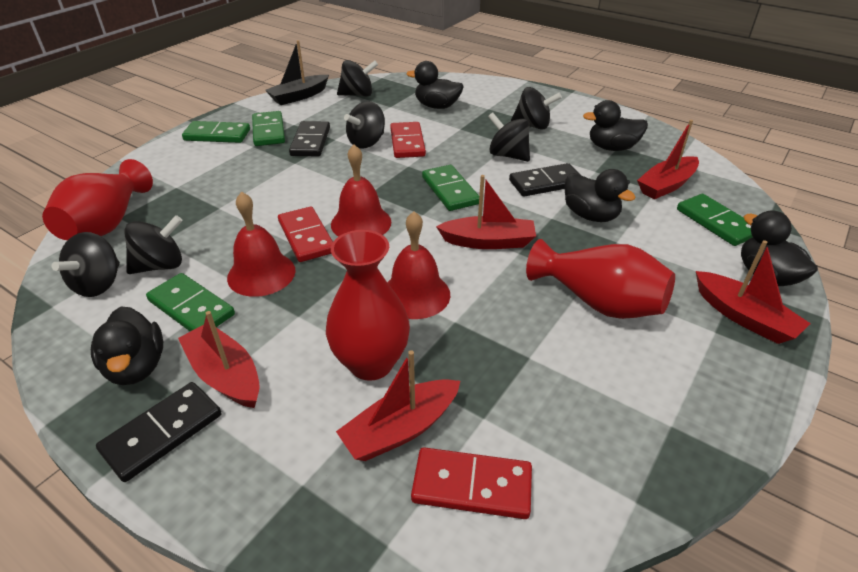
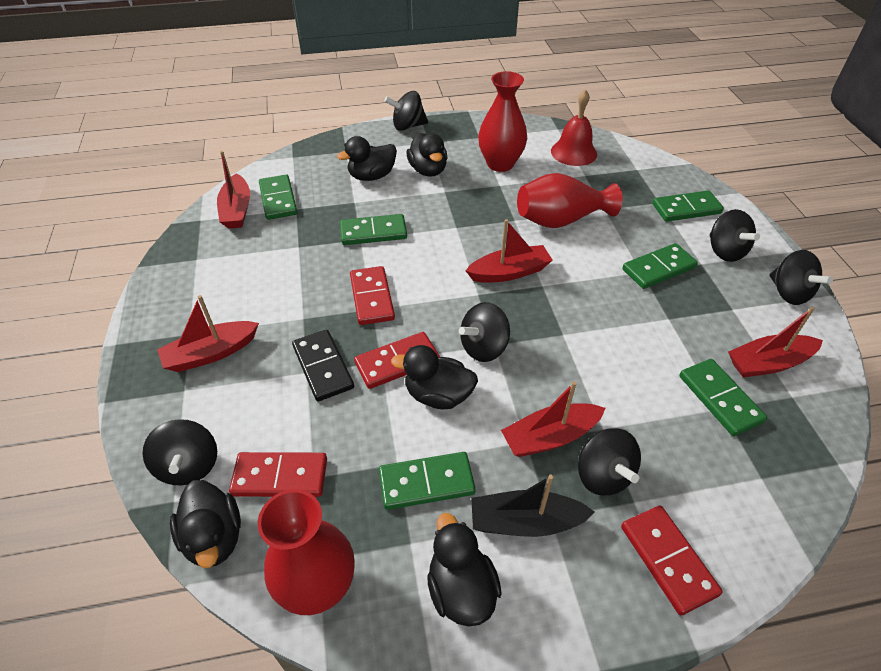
black domino: 3 -> 1
green domino: 5 -> 6
red bell: 3 -> 1
red domino: 3 -> 4

